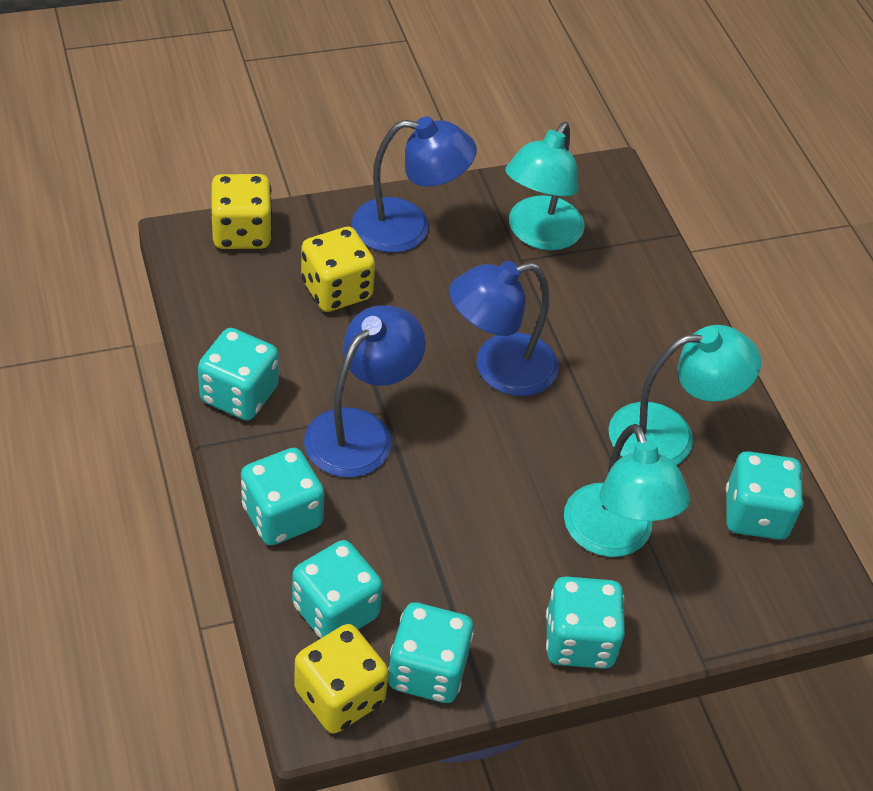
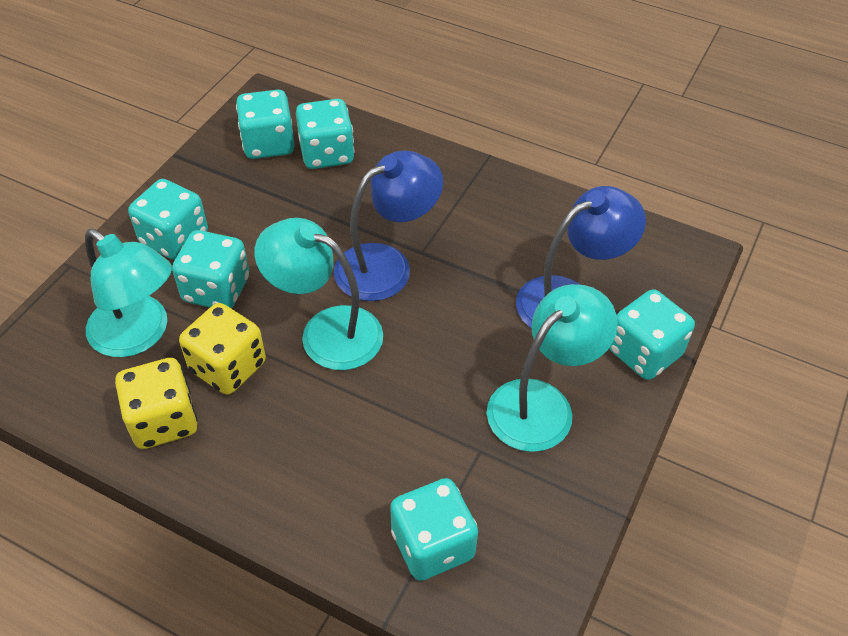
blue lamp: 3 -> 2
yellow dice: 3 -> 2

